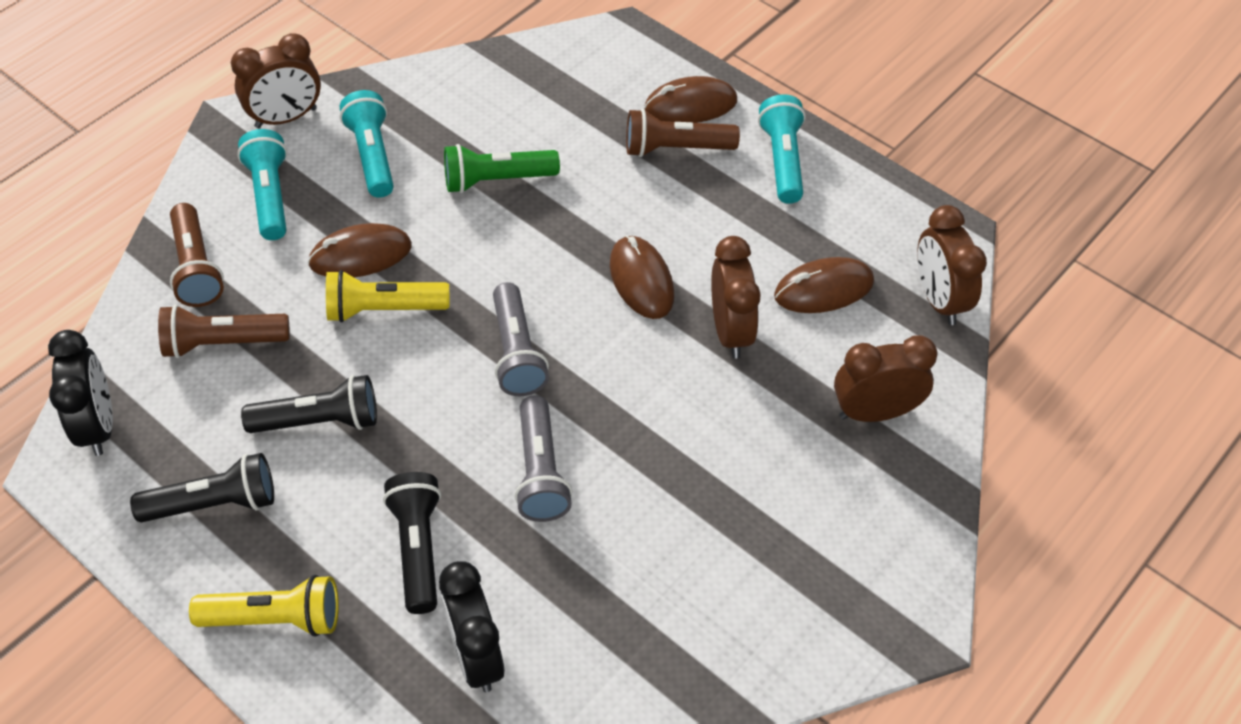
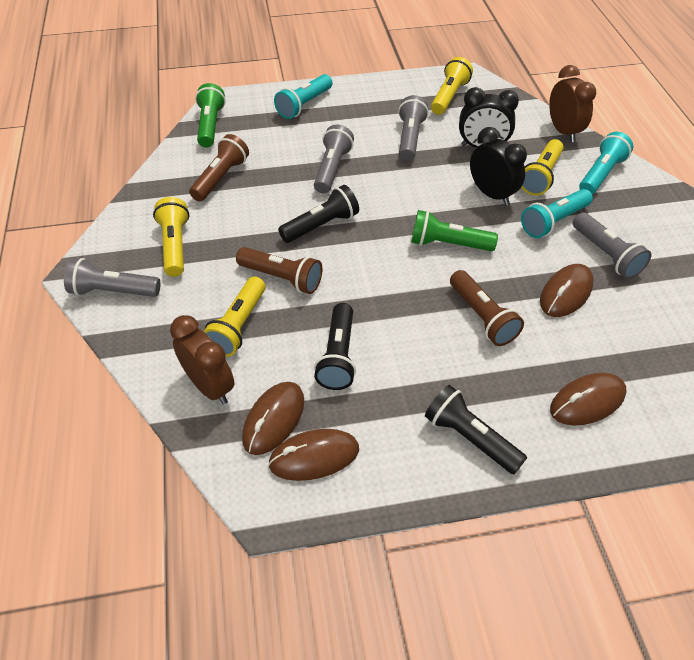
brown clock: 4 -> 2
green flashlight: 1 -> 2
grey flashlight: 2 -> 4
yellow flashlight: 2 -> 4

